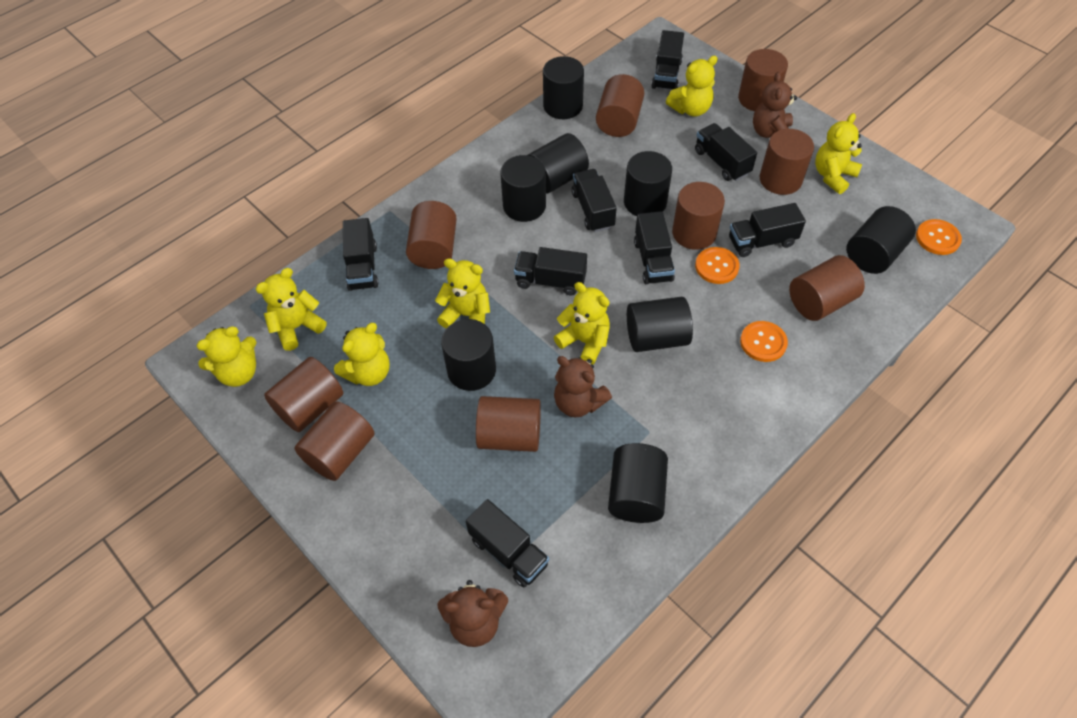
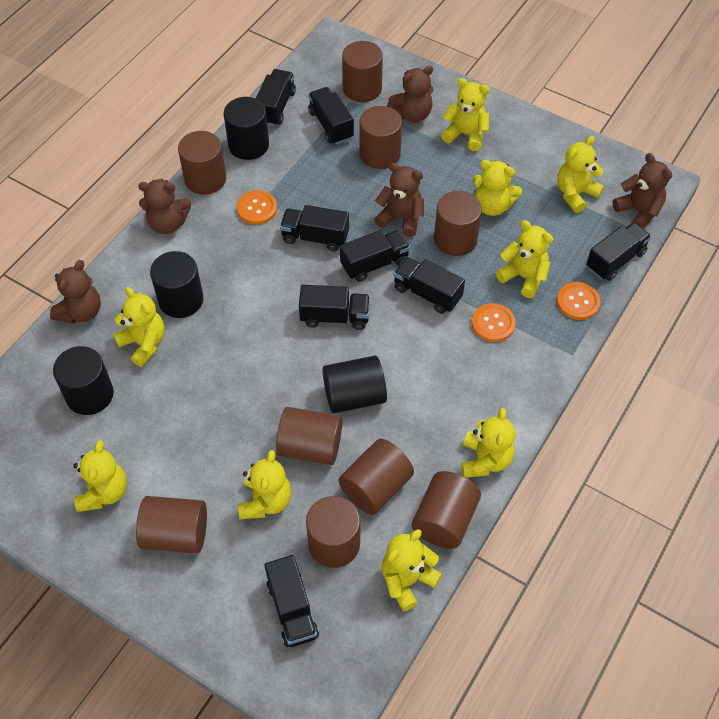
black cylinder: 8 -> 4
brown teddy bear: 3 -> 5
yellow teddy bear: 7 -> 9

